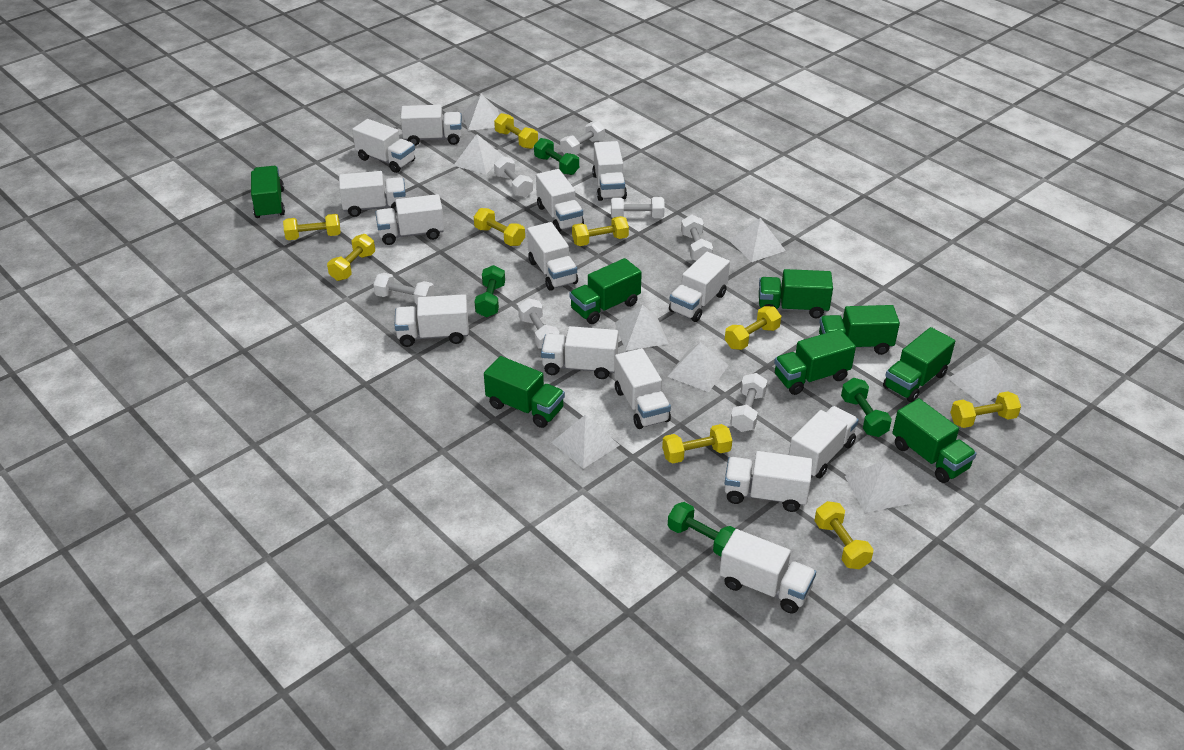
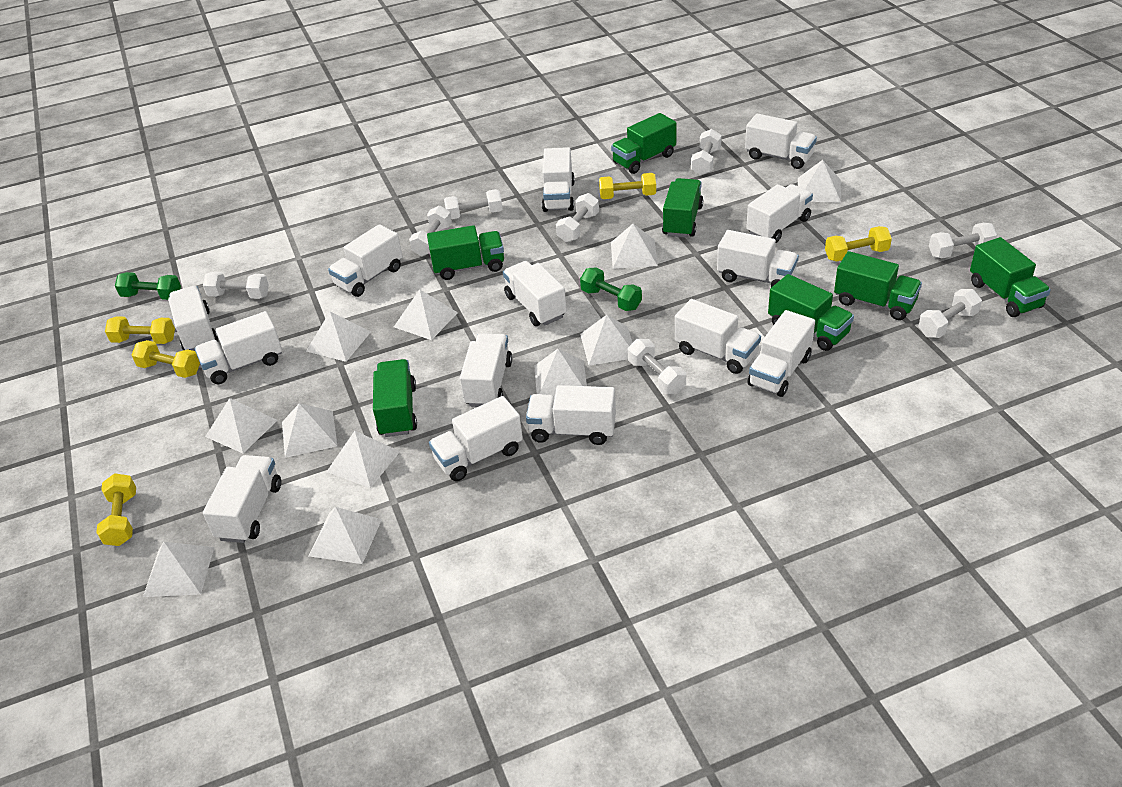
green dumbbell: 4 -> 2
green truck: 8 -> 7
white dumbbell: 7 -> 8
white pyramid: 8 -> 11
yellow dumbbell: 9 -> 5

